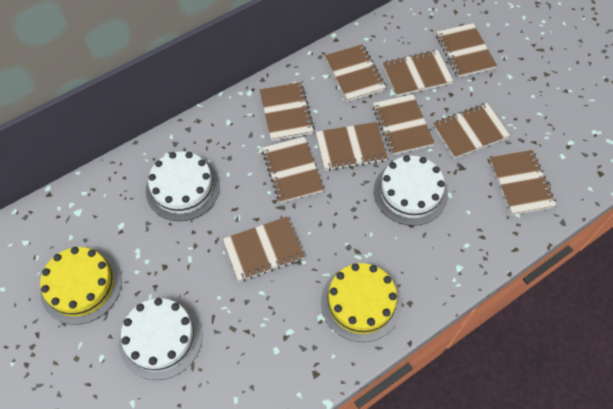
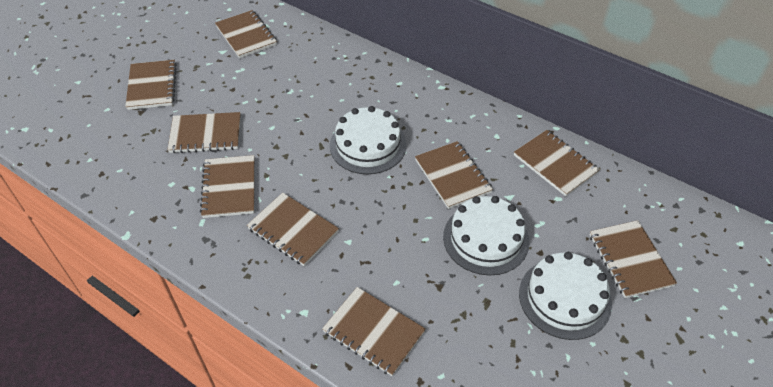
brown notebook: 10 -> 9
yellow cake: 2 -> 0

